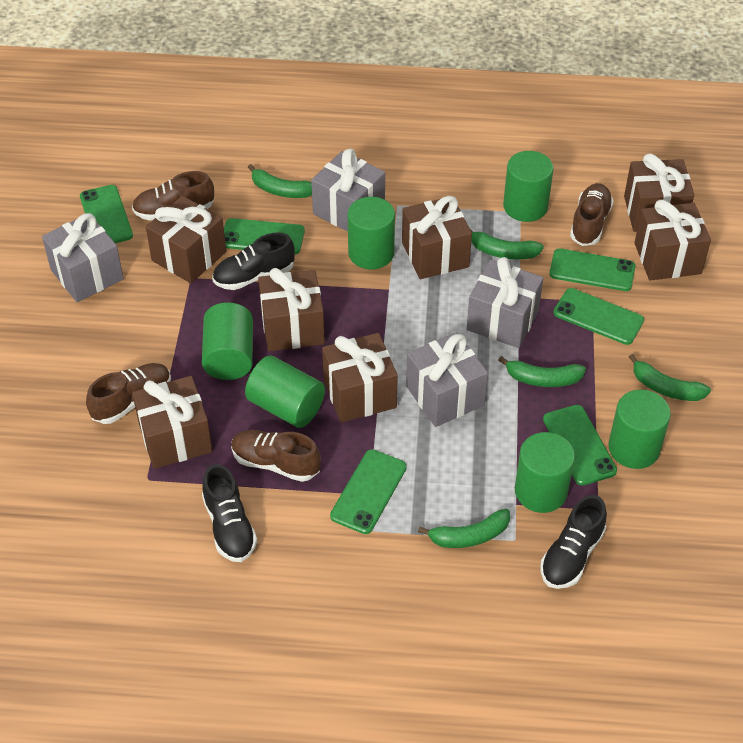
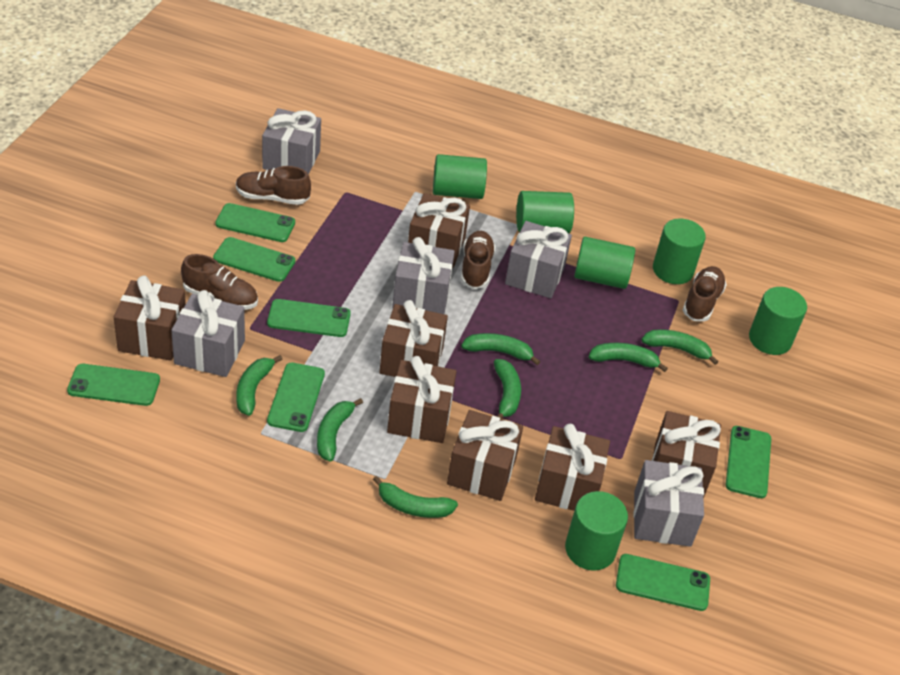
black shoe: 3 -> 0
green banana: 5 -> 7
green phone: 6 -> 7
grey gift: 4 -> 5

